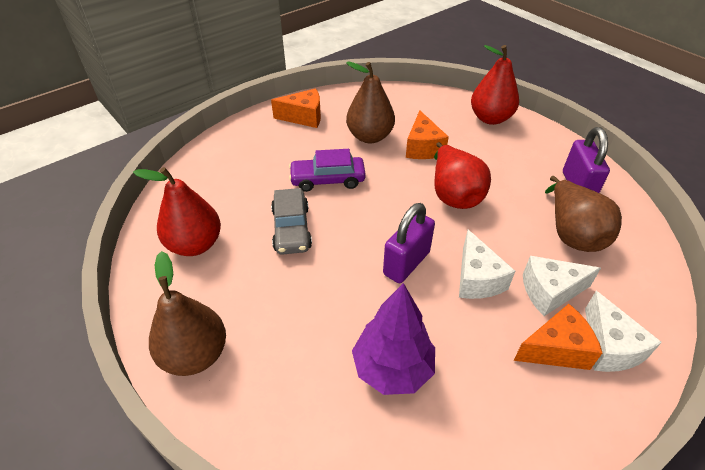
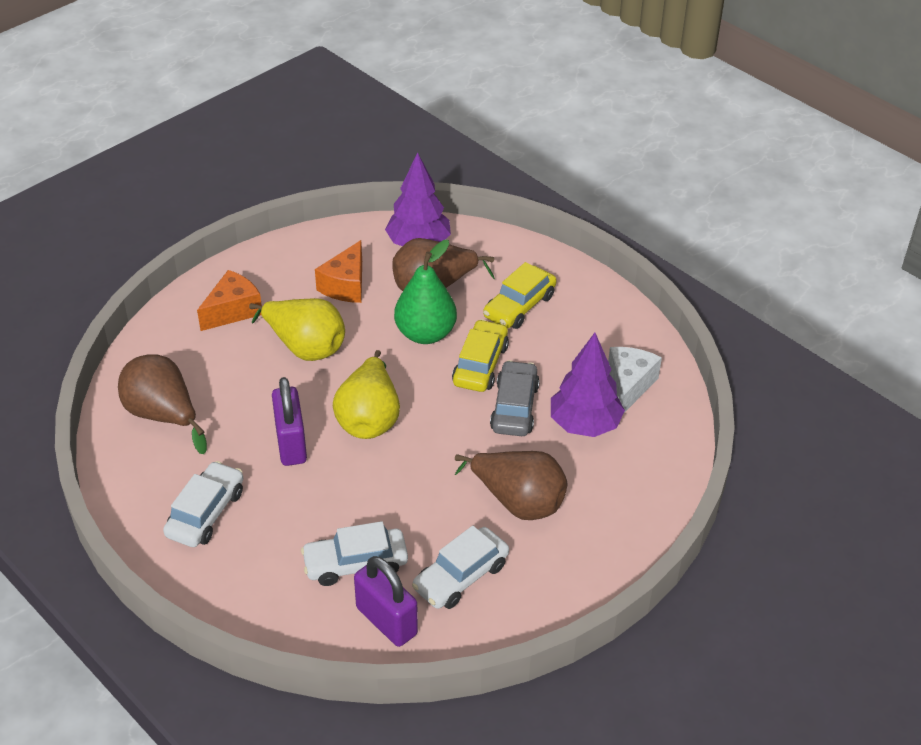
green pear: 0 -> 1
orange cheese: 3 -> 2
purple car: 1 -> 0
purple tree: 1 -> 2
red pear: 3 -> 0
white car: 0 -> 3
white cheese: 3 -> 1
yellow car: 0 -> 2
yellow pear: 0 -> 2

